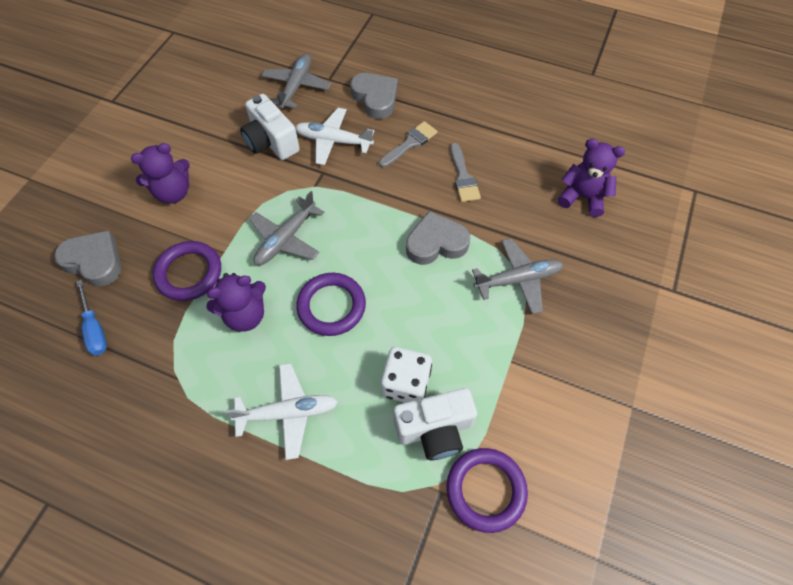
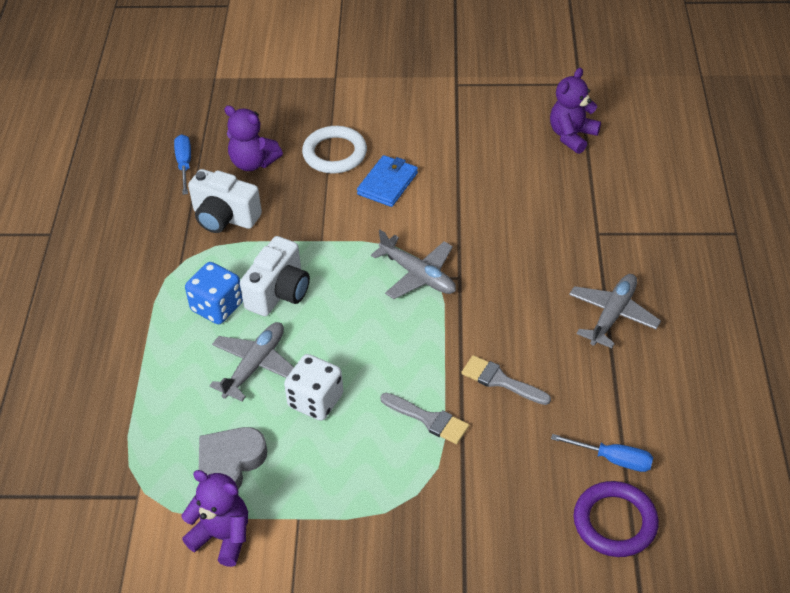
blue dice: 0 -> 1
blue screwdriver: 1 -> 2
blue wallet: 0 -> 1
grey heart: 3 -> 1
purple ring: 3 -> 1
white plane: 2 -> 0
white ring: 0 -> 1

